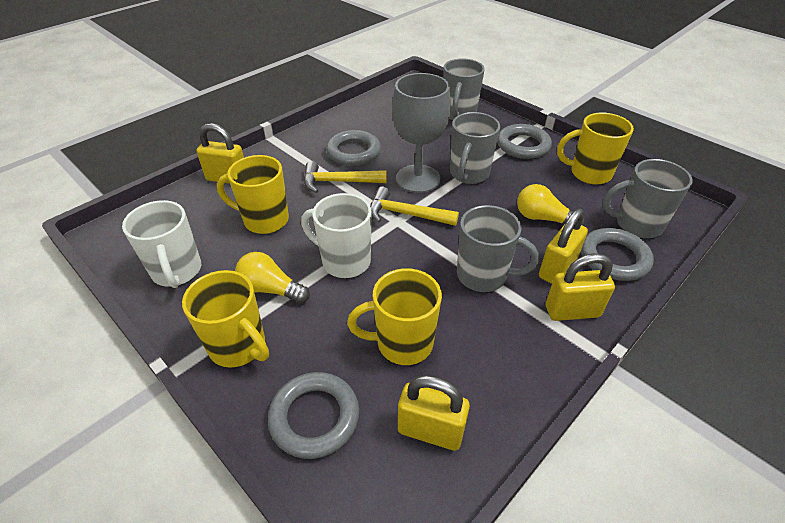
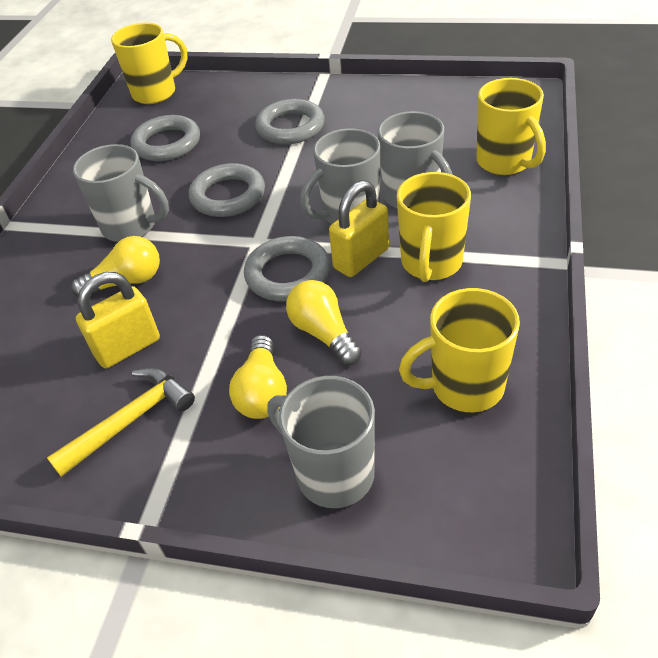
grey goblet: 1 -> 0
white mug: 2 -> 0
yellow hammer: 2 -> 1
yellow light bulb: 2 -> 3
yellow padlock: 4 -> 2

